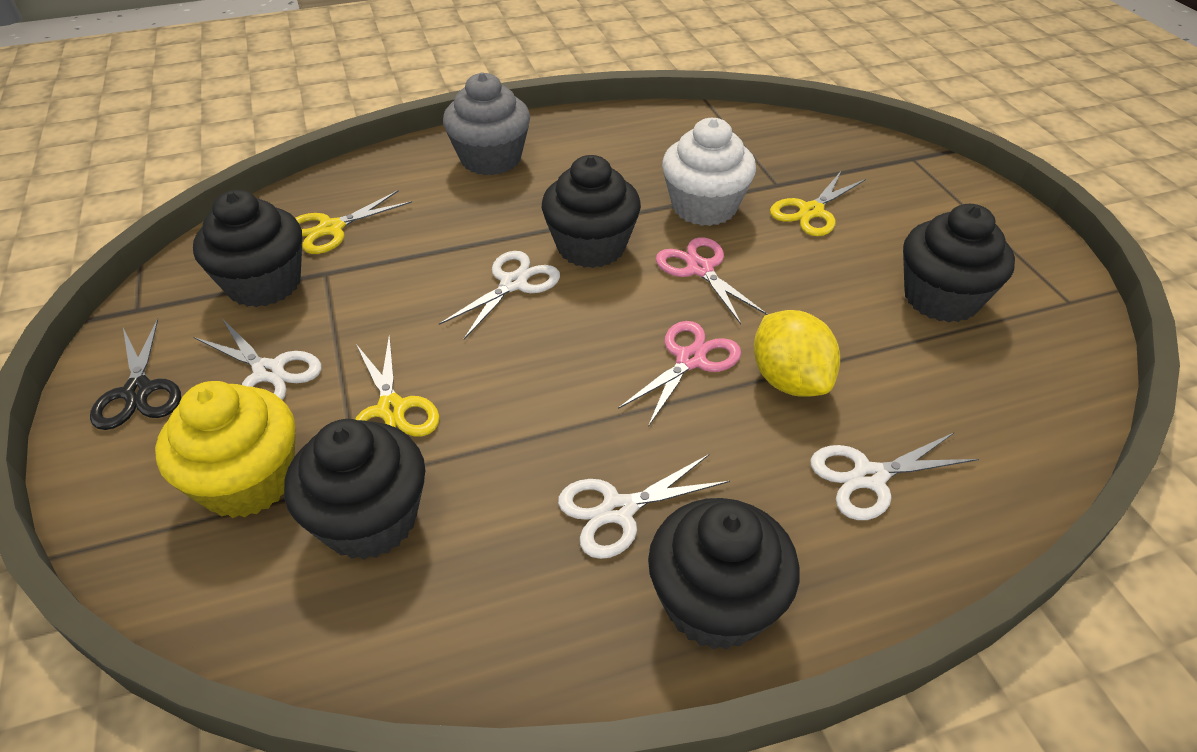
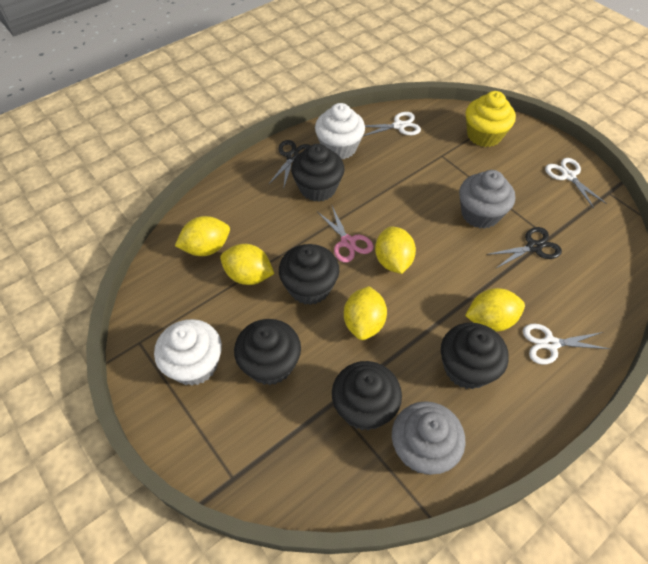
black scissors: 1 -> 2
grey cupcake: 1 -> 2
pink scissors: 2 -> 1
white cupcake: 1 -> 2
white scissors: 4 -> 3
yellow lemon: 1 -> 5
yellow scissors: 3 -> 0

